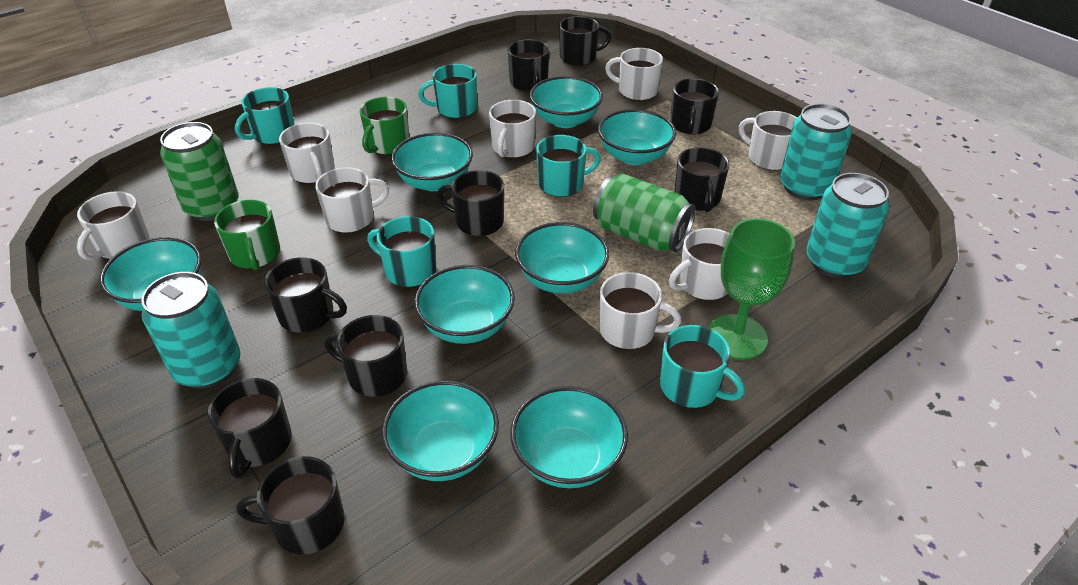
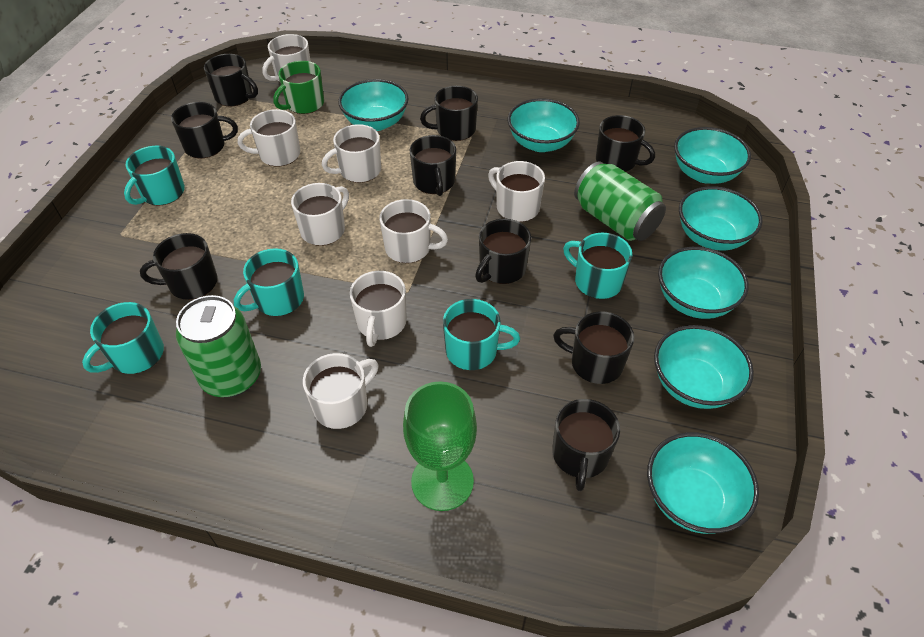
green mug: 2 -> 1
turquoise bowl: 8 -> 7
turquoise can: 3 -> 0

